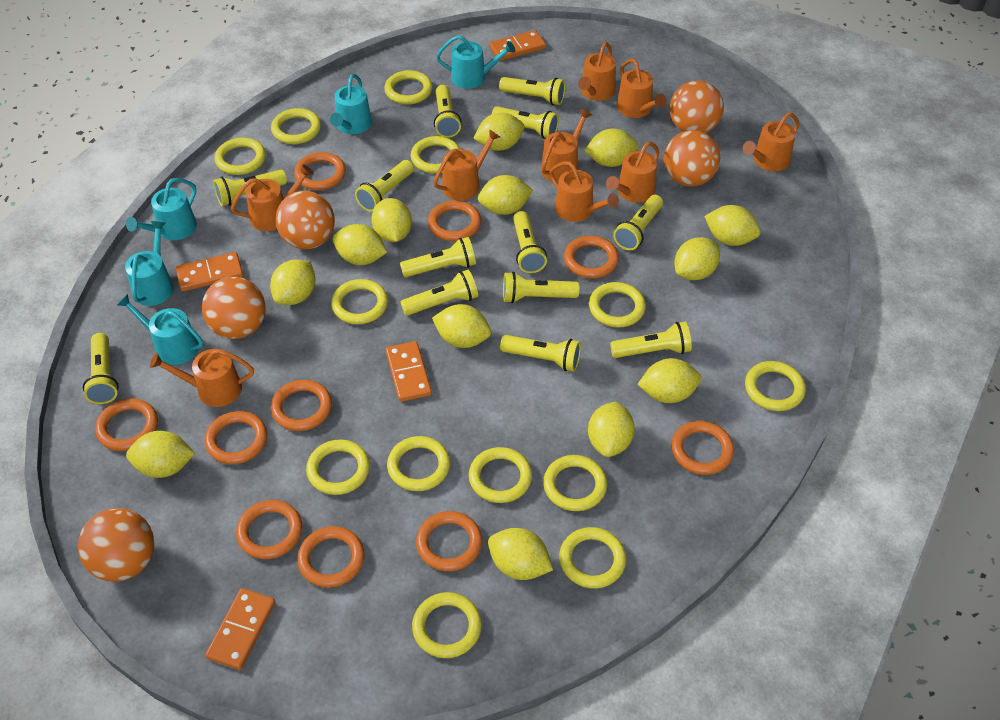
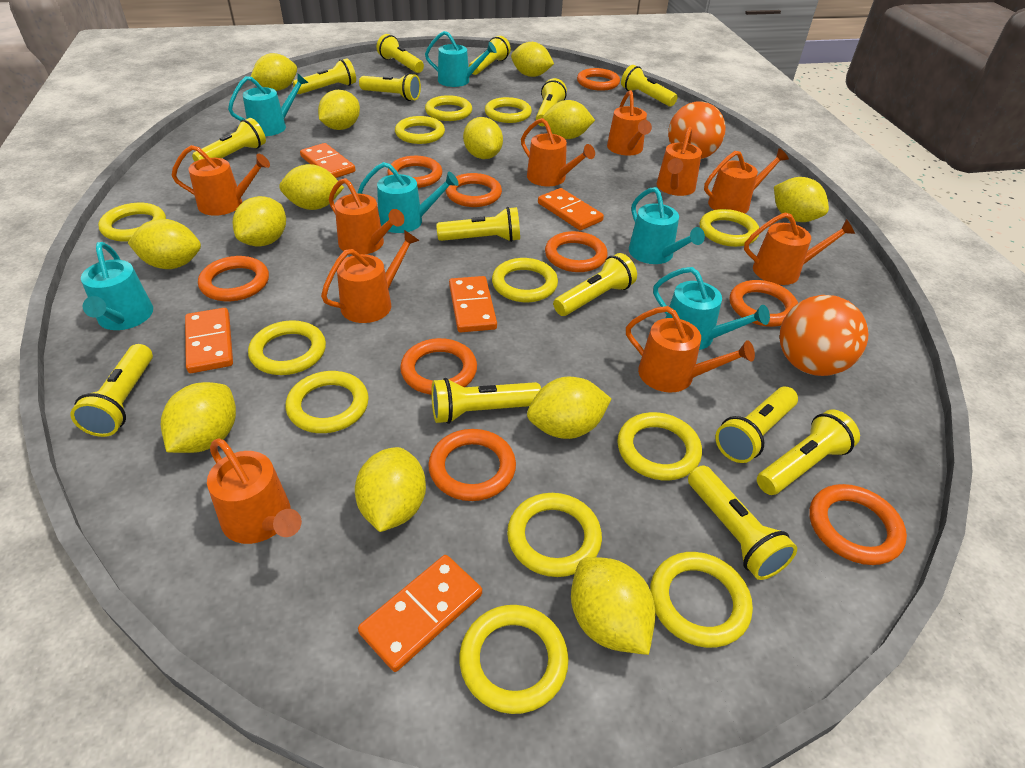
orange ball: 5 -> 2
orange domino: 4 -> 5
orange ring: 10 -> 9
orange watering can: 9 -> 10
turquoise watering can: 5 -> 6
yellow flashlight: 13 -> 14
yellow ring: 13 -> 12

